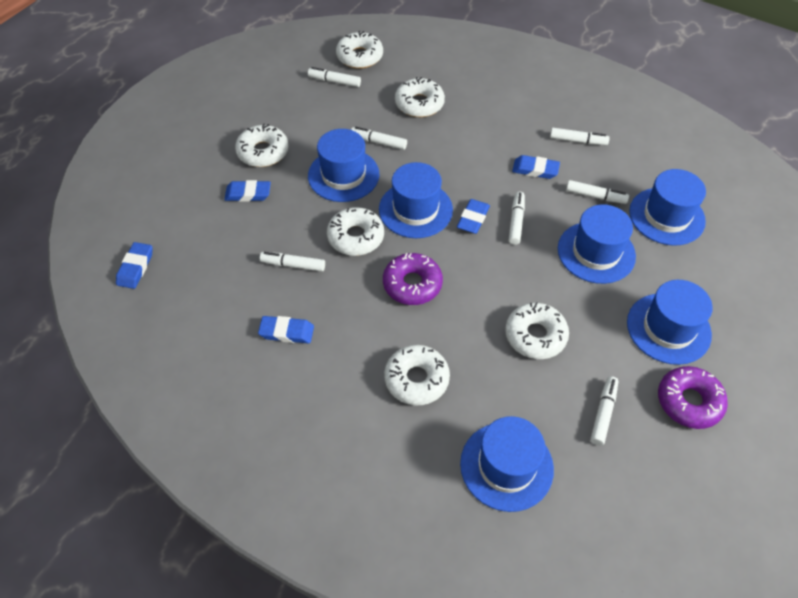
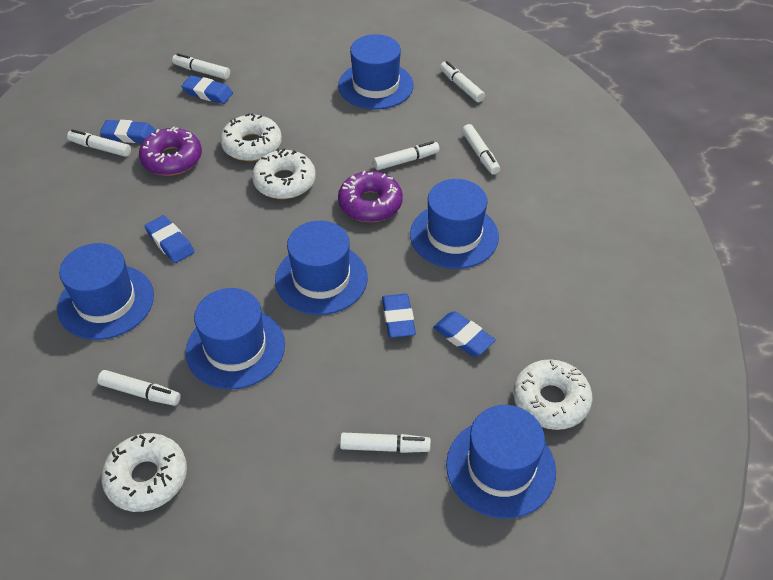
white donut: 6 -> 4

